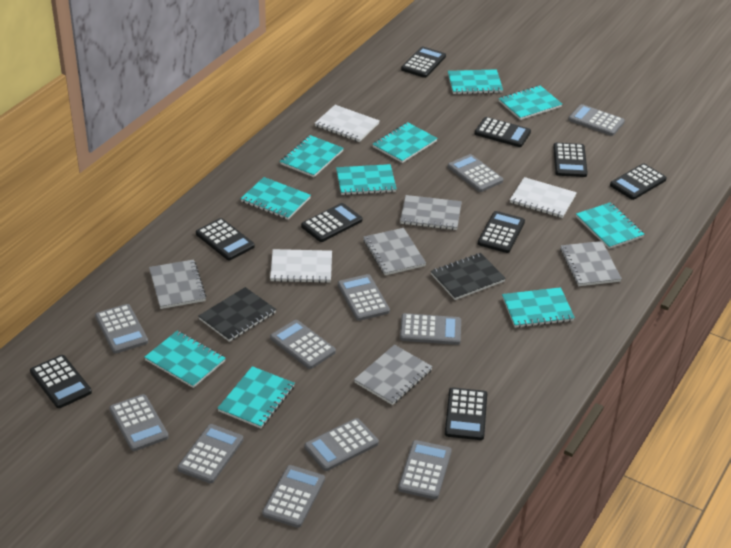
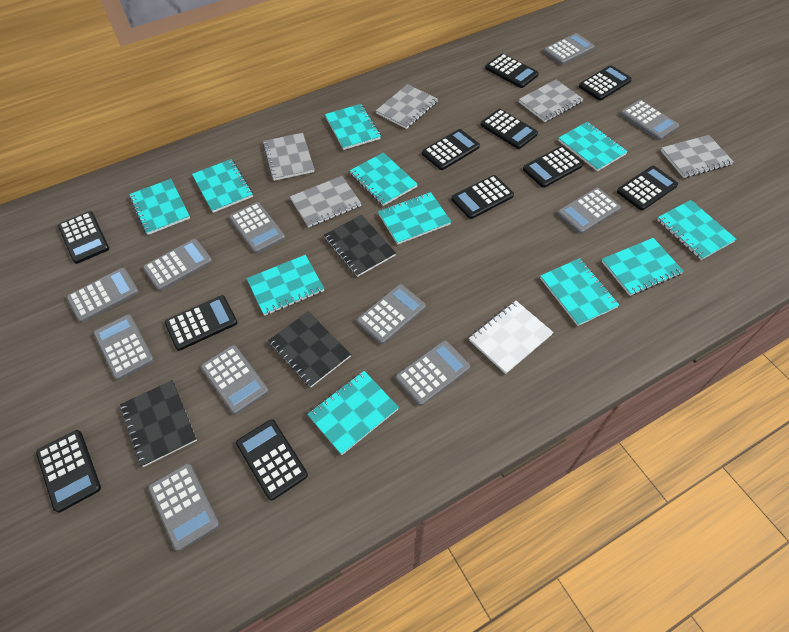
black calculator: 9 -> 11
black notebook: 2 -> 3
turquoise notebook: 10 -> 11
white notebook: 3 -> 1

